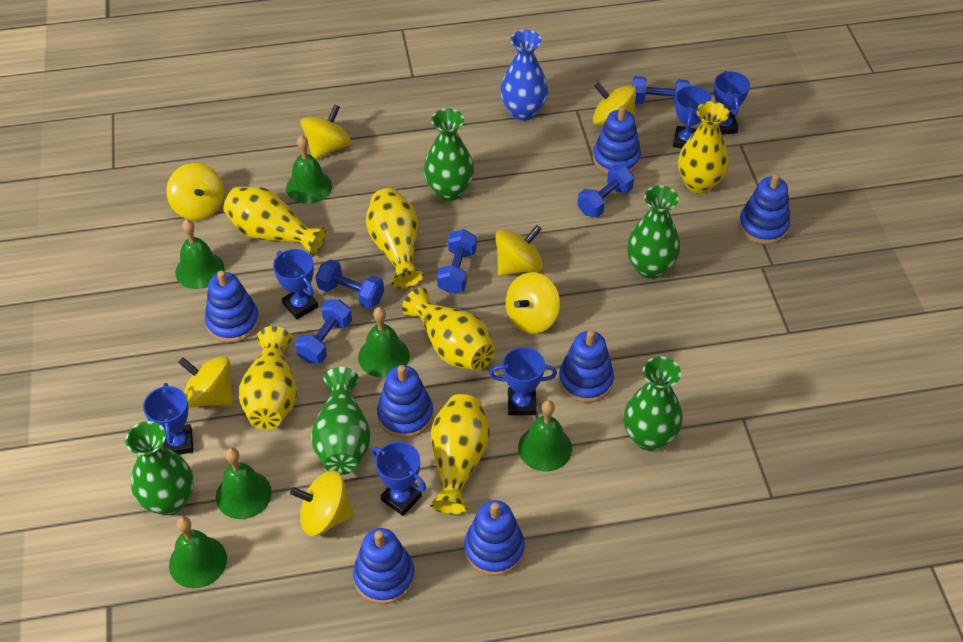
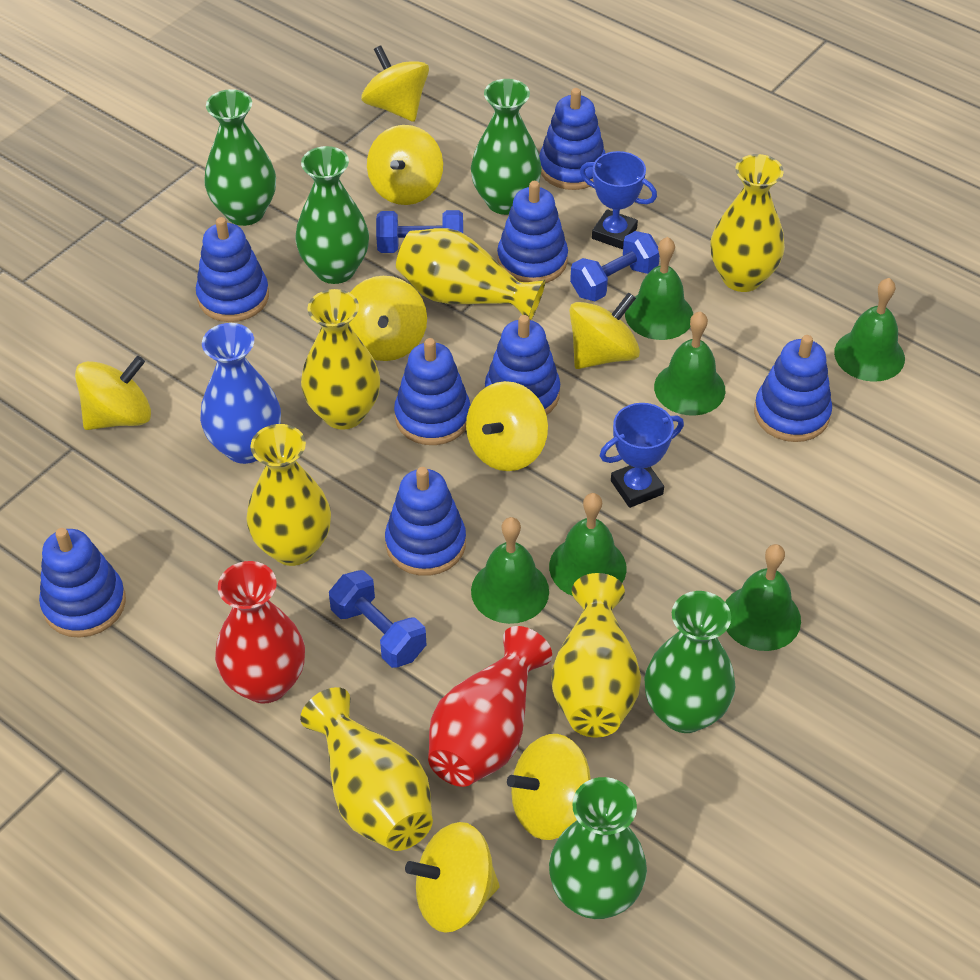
blue dumbbell: 5 -> 3
blue stacking toy: 7 -> 8
blue trophy: 6 -> 2
red vase: 0 -> 2
yellow spinning top: 7 -> 8

